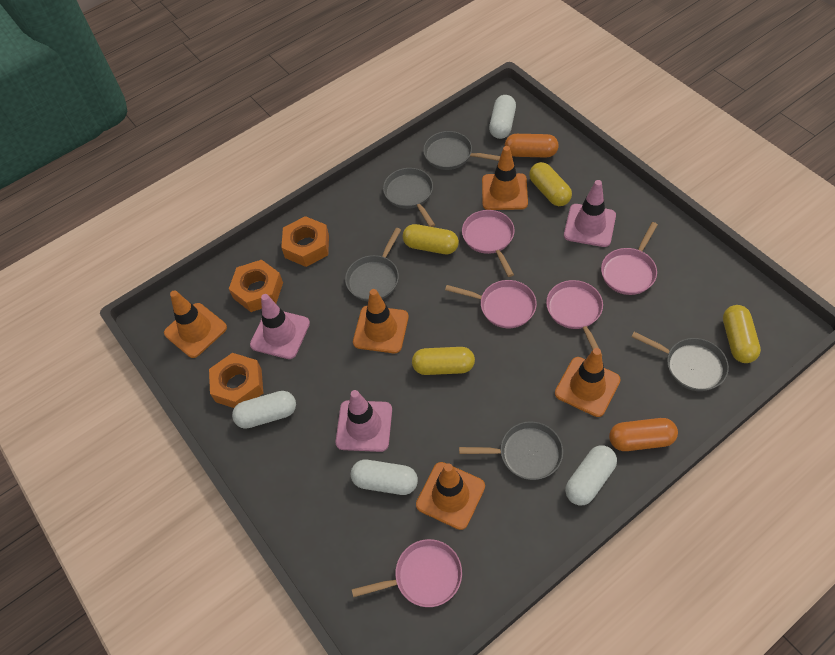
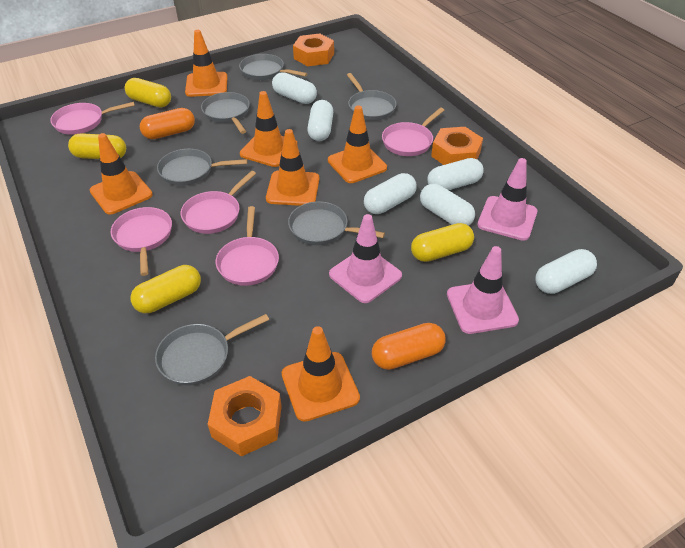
grey pan: 5 -> 6
orange traffic cone: 5 -> 6
white capsule: 4 -> 6

